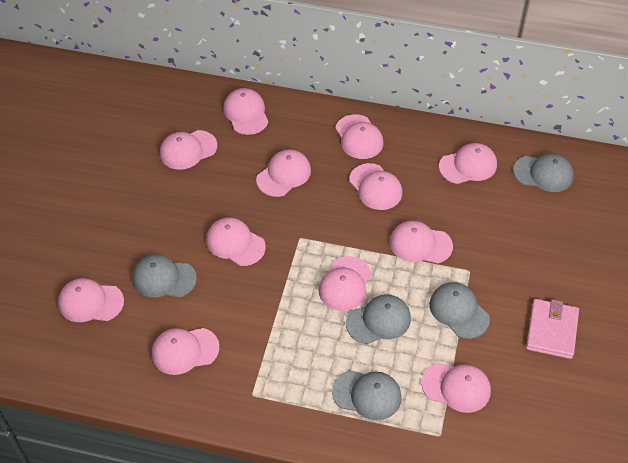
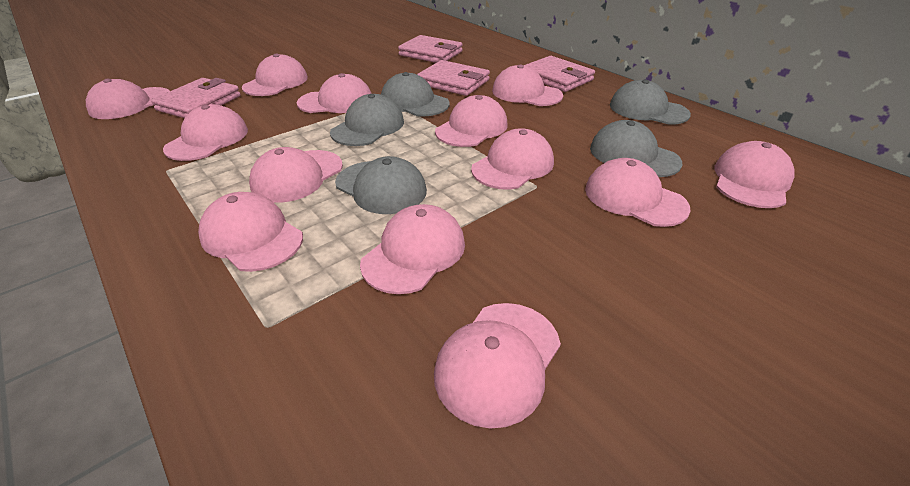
pink cap: 12 -> 13
pink wallet: 1 -> 4

